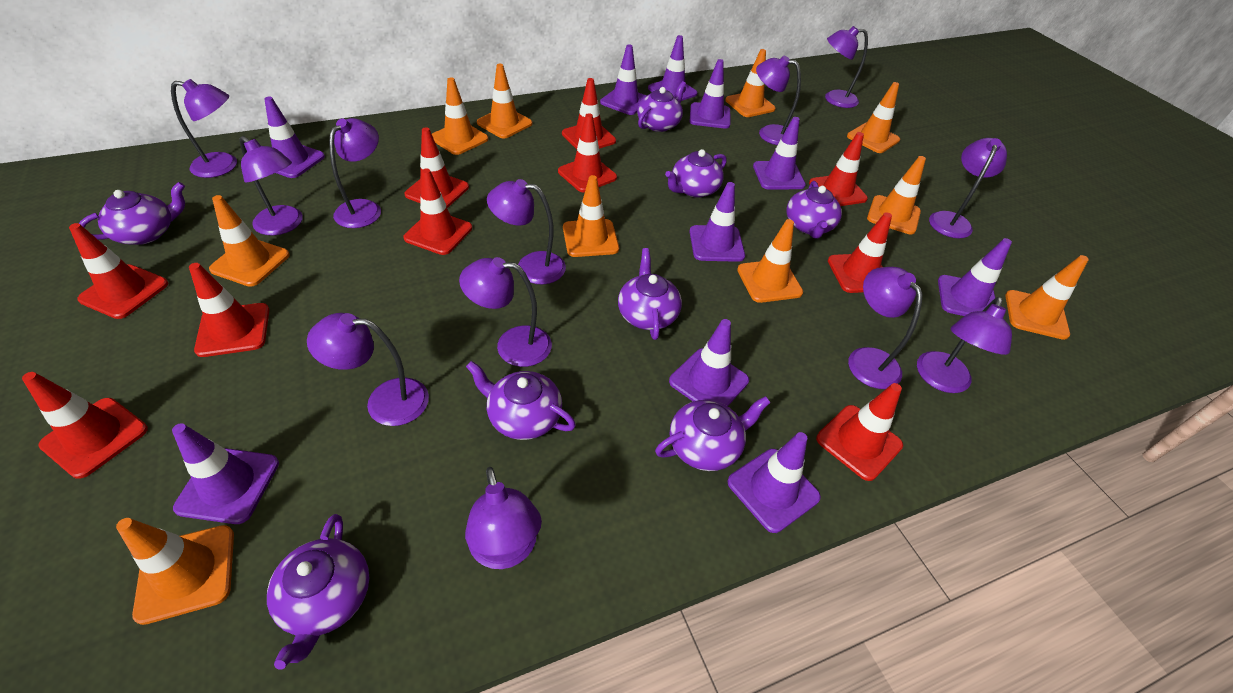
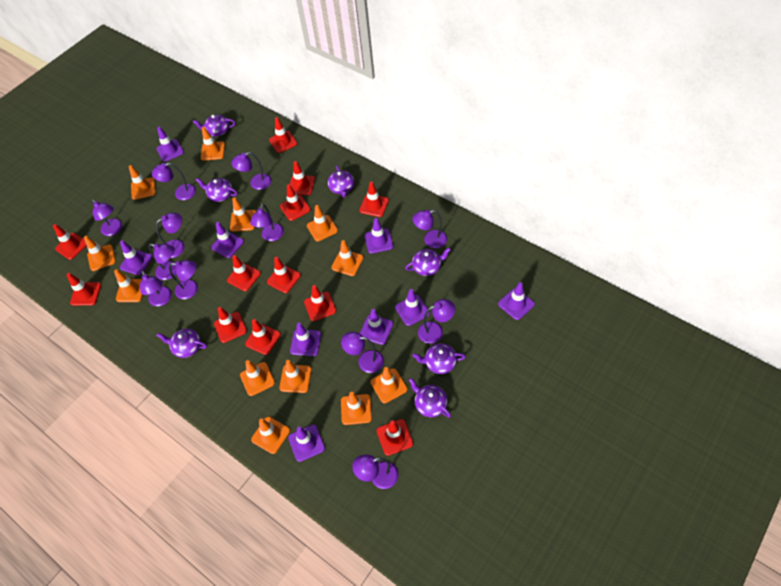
orange traffic cone: 10 -> 12
purple teapot: 8 -> 7
purple traffic cone: 10 -> 9
red traffic cone: 10 -> 12

